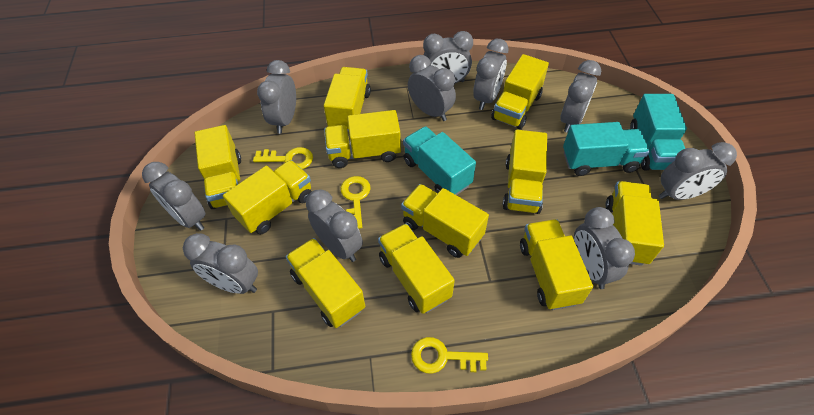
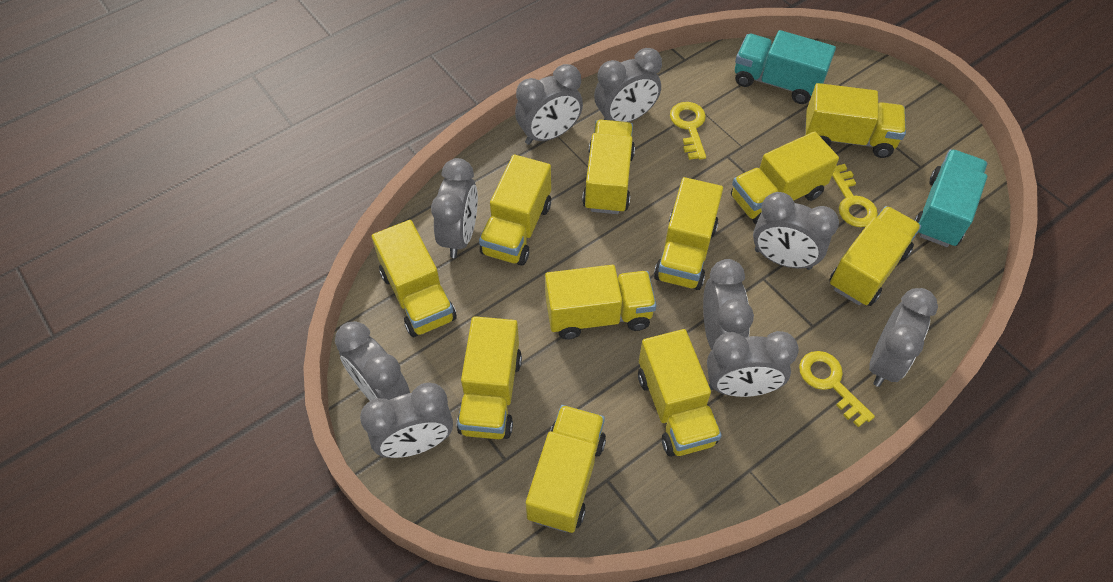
grey clock: 10 -> 9
turquoise truck: 3 -> 2

